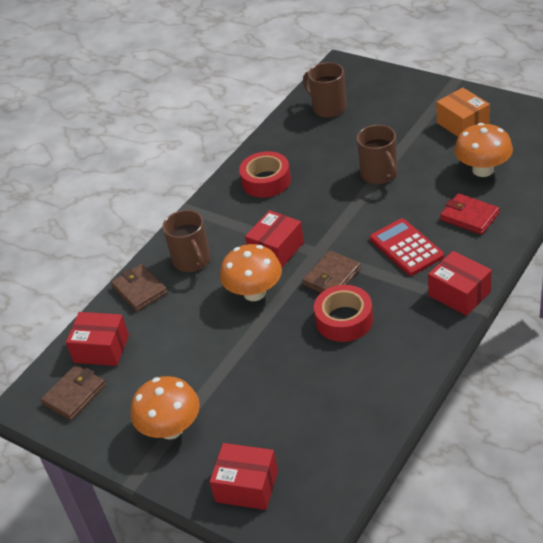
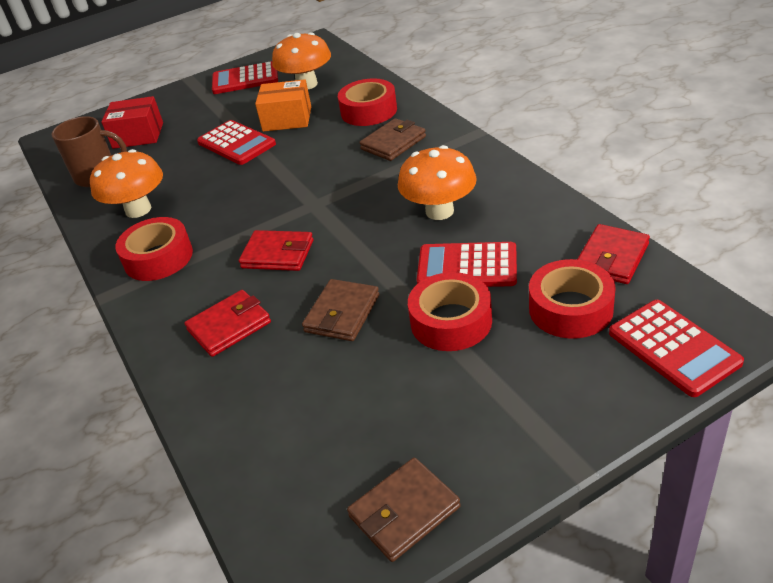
brown mug: 3 -> 1
red box: 4 -> 1
red calculator: 1 -> 4
red tape: 2 -> 4
red wallet: 1 -> 3

